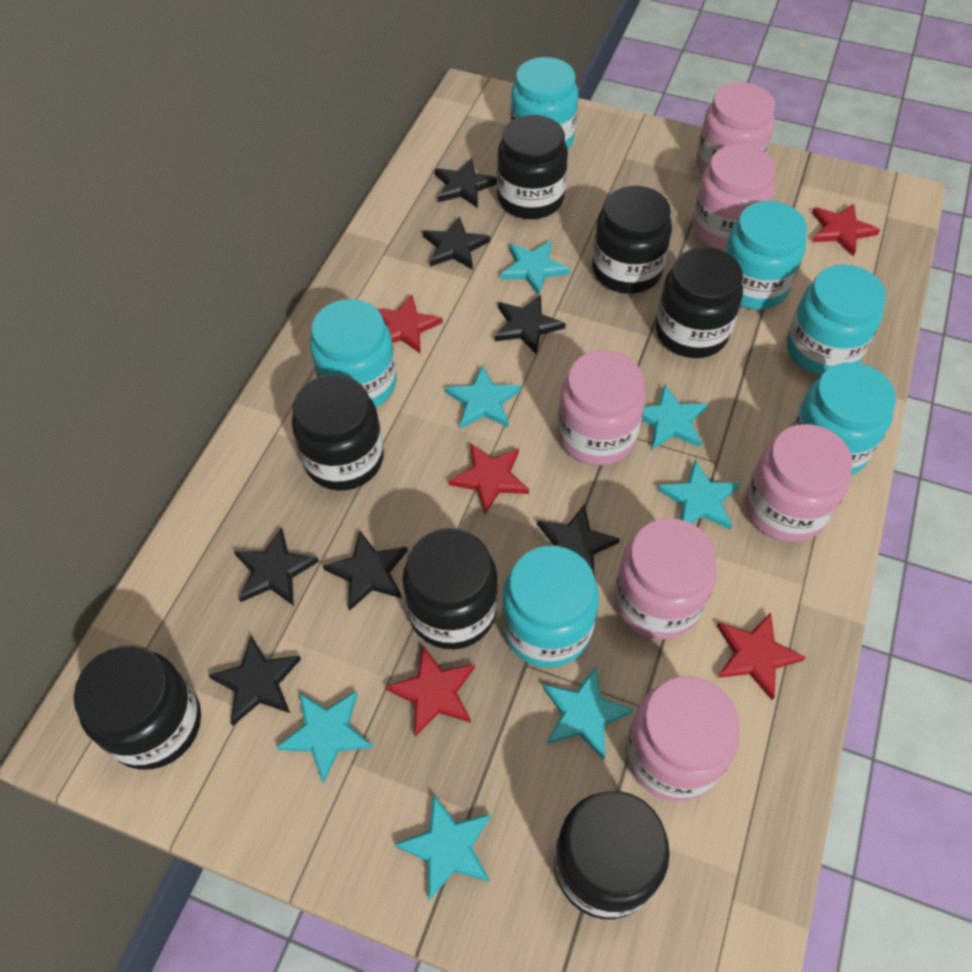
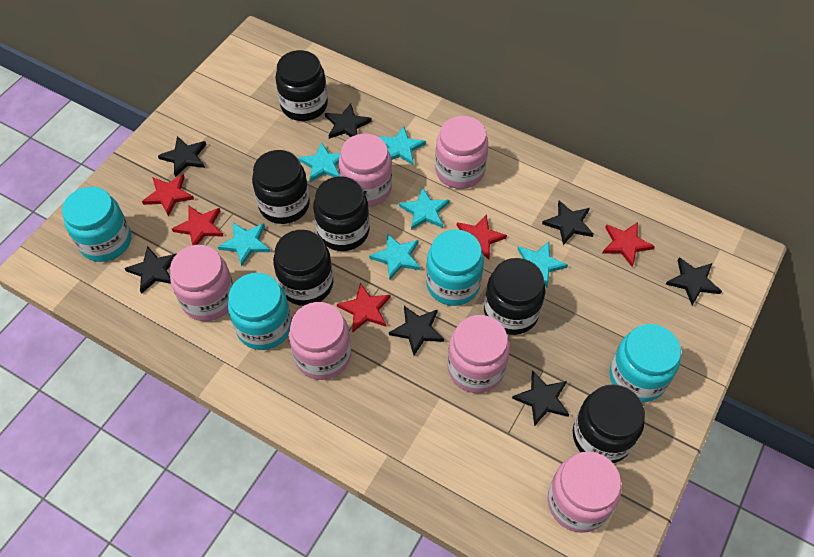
black jar: 7 -> 6
turquoise jar: 6 -> 4
turquoise star: 7 -> 6

